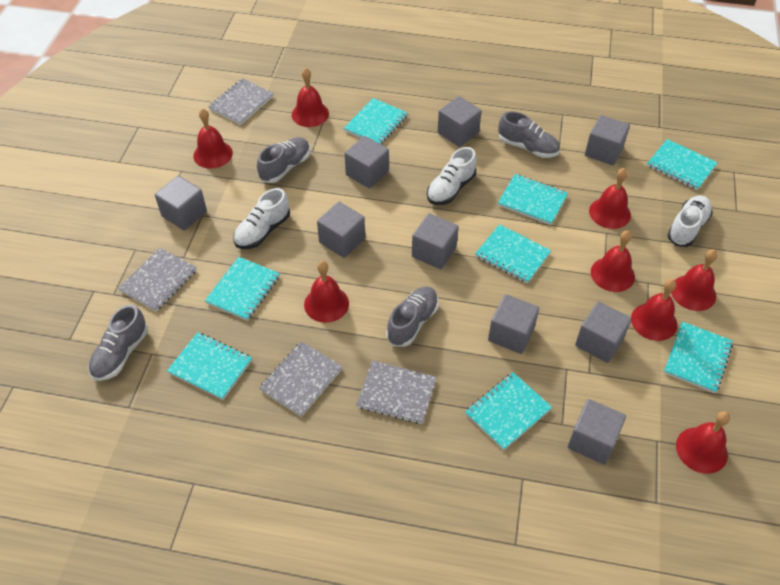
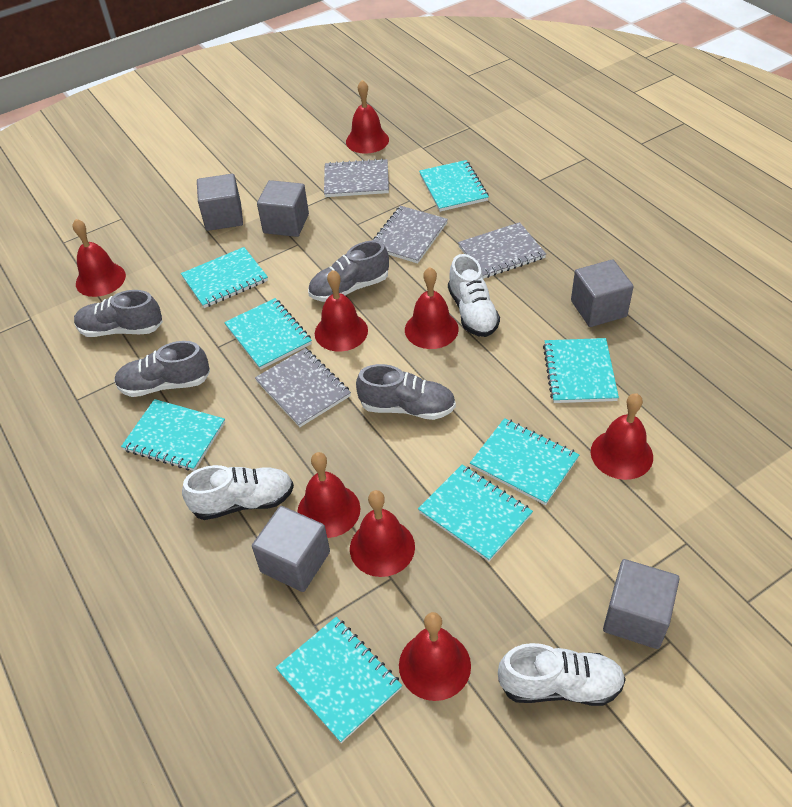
grey cube: 9 -> 5

